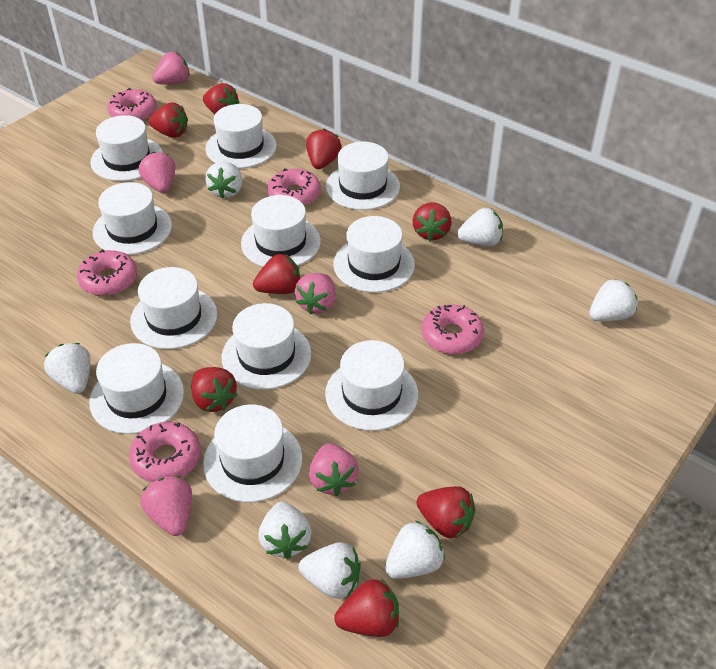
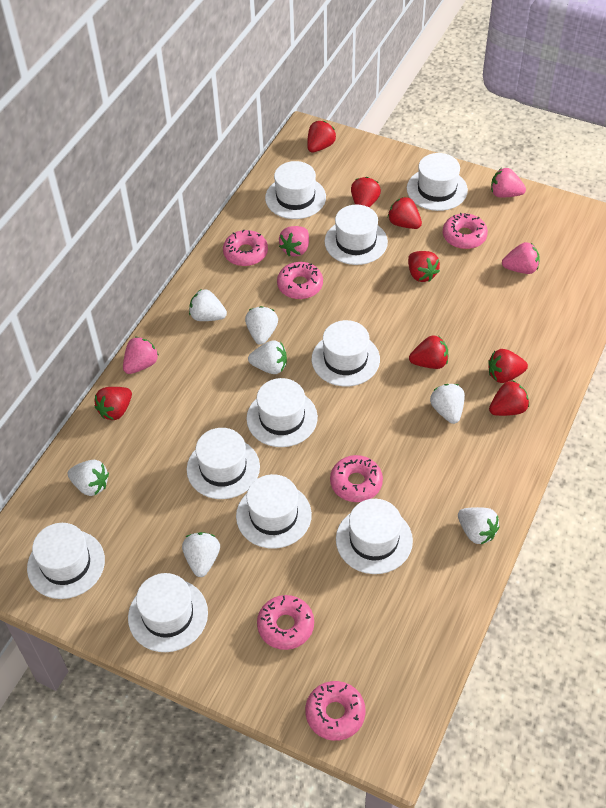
pink donut: 5 -> 6
pink strawberry: 5 -> 4
white hat: 11 -> 10

